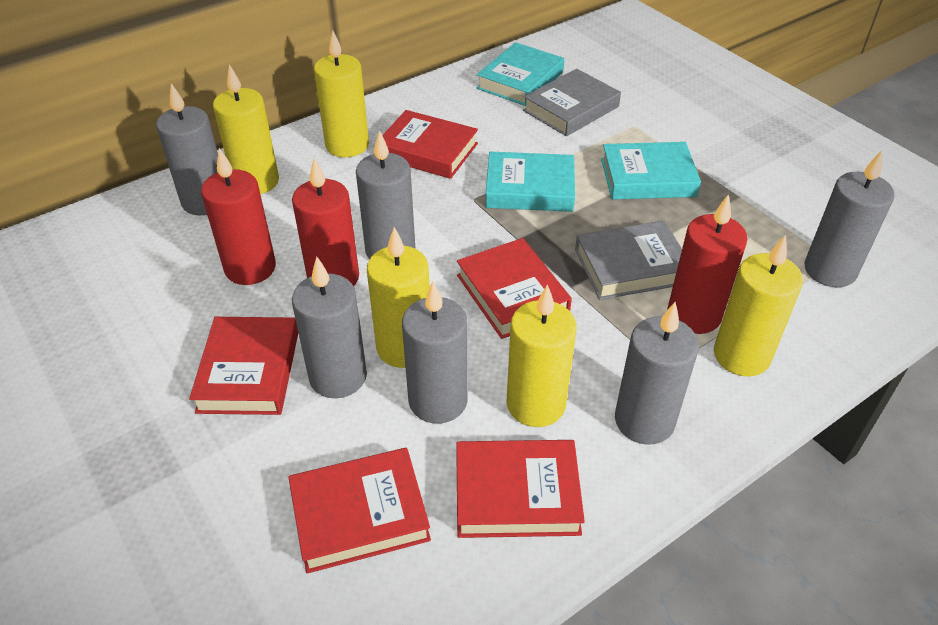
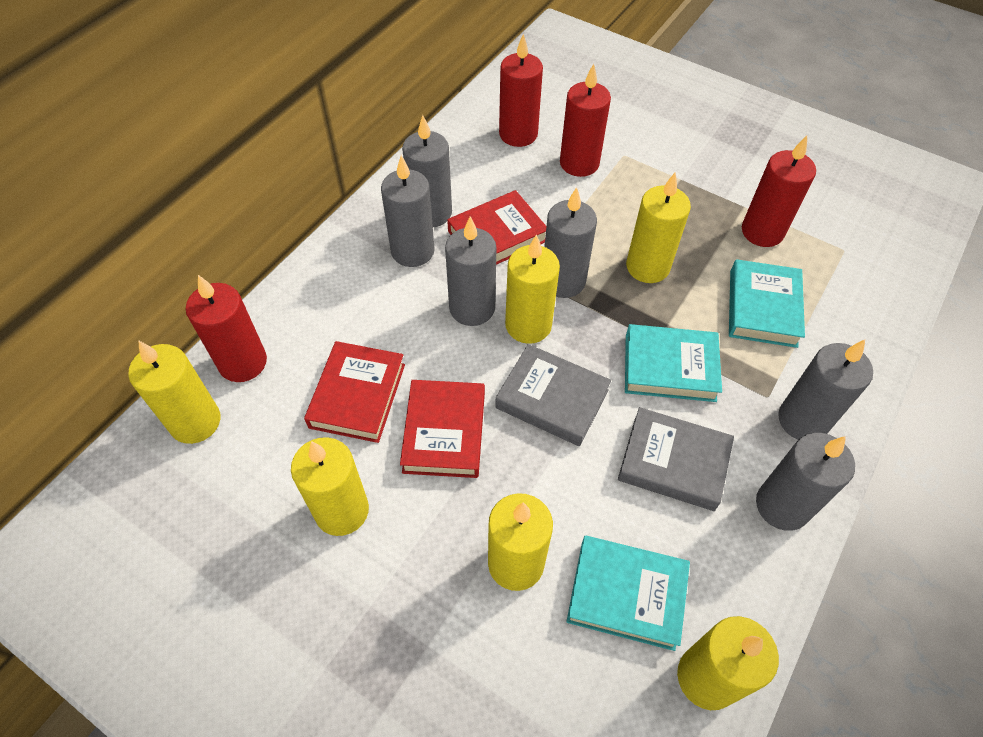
red book: 5 -> 3
red candle: 3 -> 4
yellow candle: 5 -> 6

